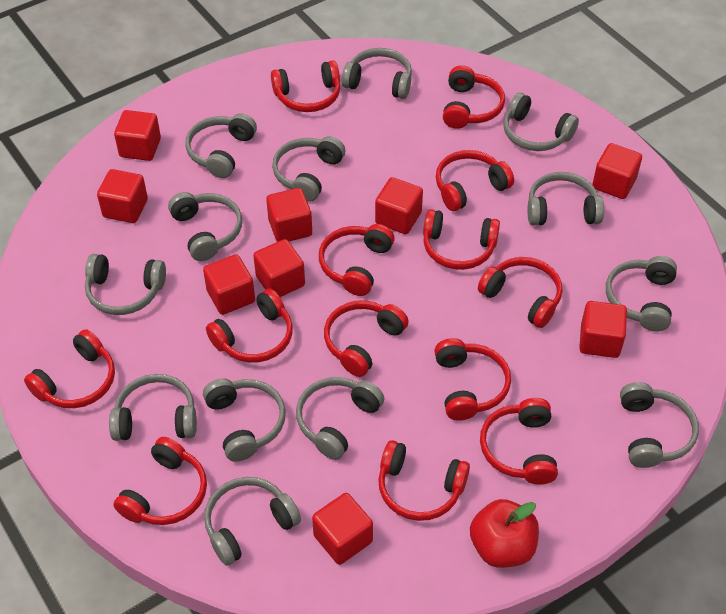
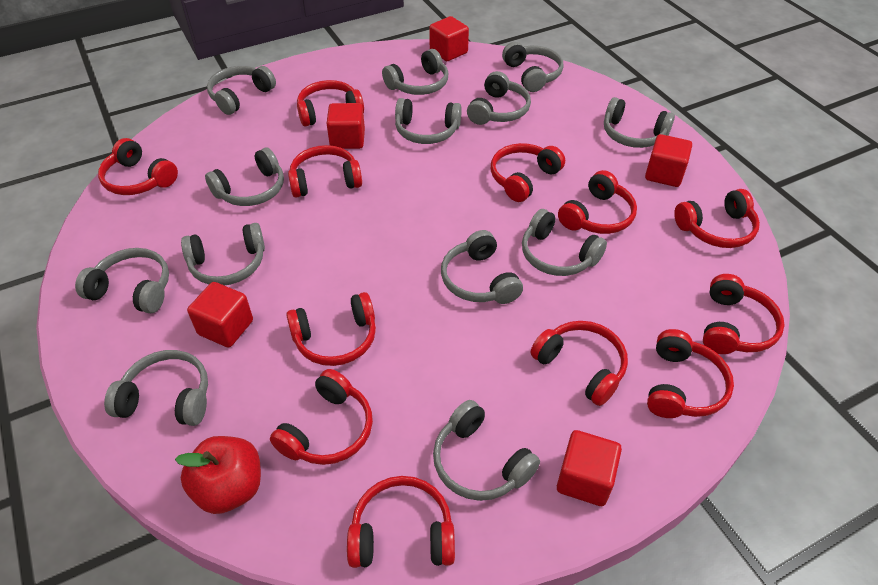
red cube: 9 -> 5
red headphones: 13 -> 12

